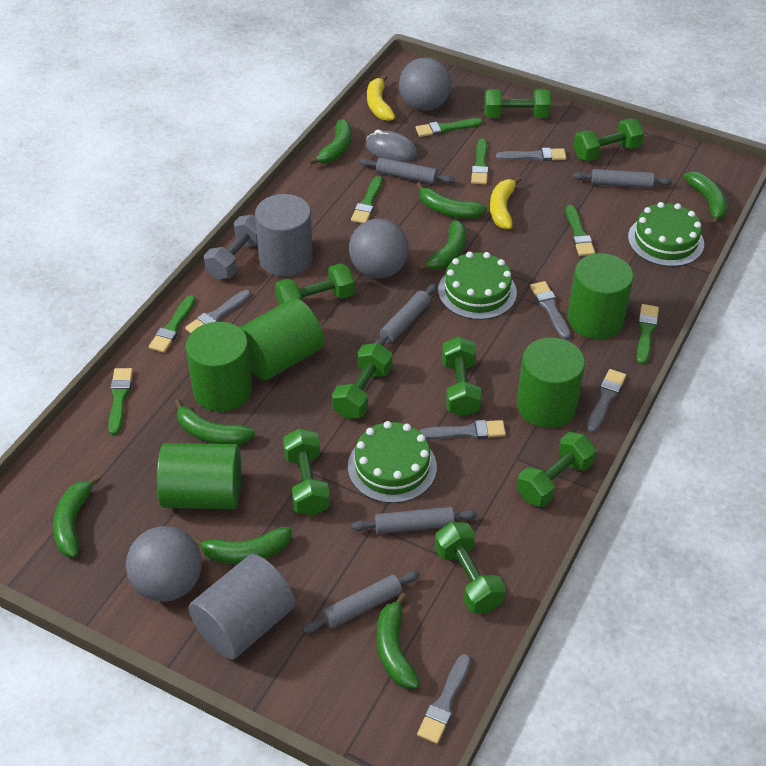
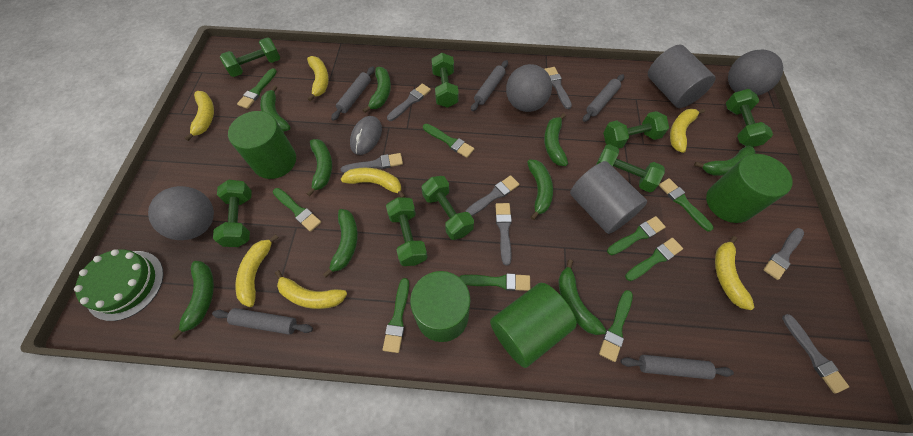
green banana: 8 -> 9
green brush: 7 -> 9
green cake: 3 -> 1
green cylinder: 5 -> 4
grey brush: 6 -> 7
grey dumbbell: 1 -> 0
yellow banana: 2 -> 7

